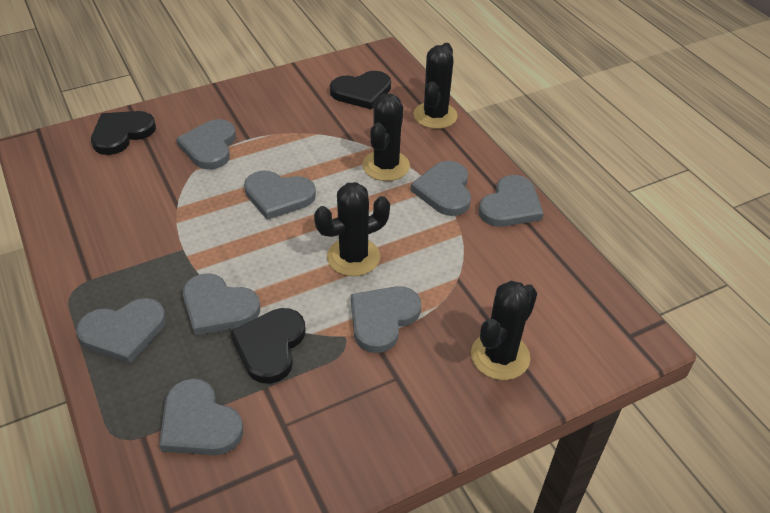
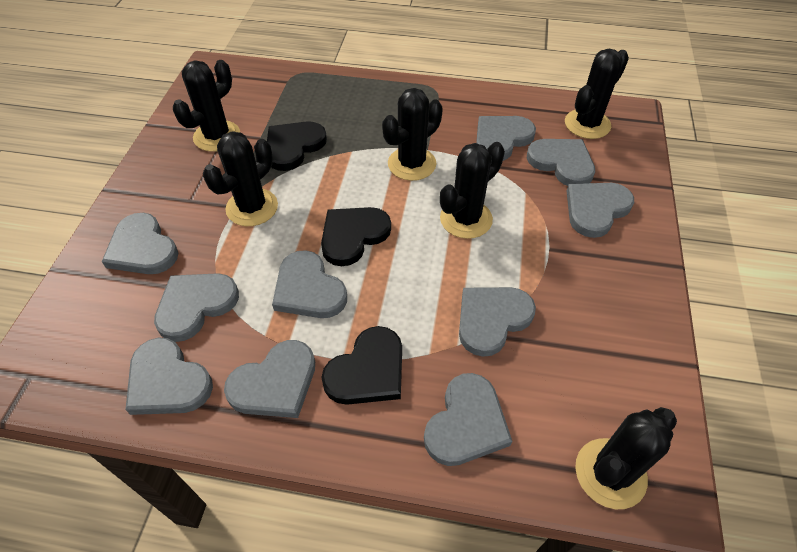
black cactus: 4 -> 6
grey heart: 8 -> 10

